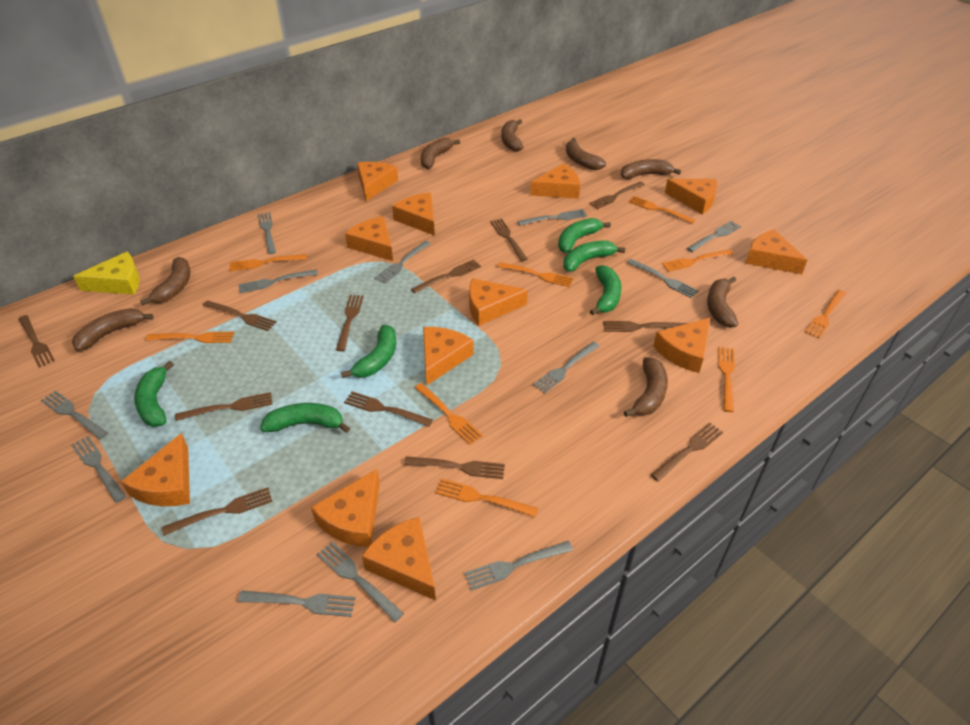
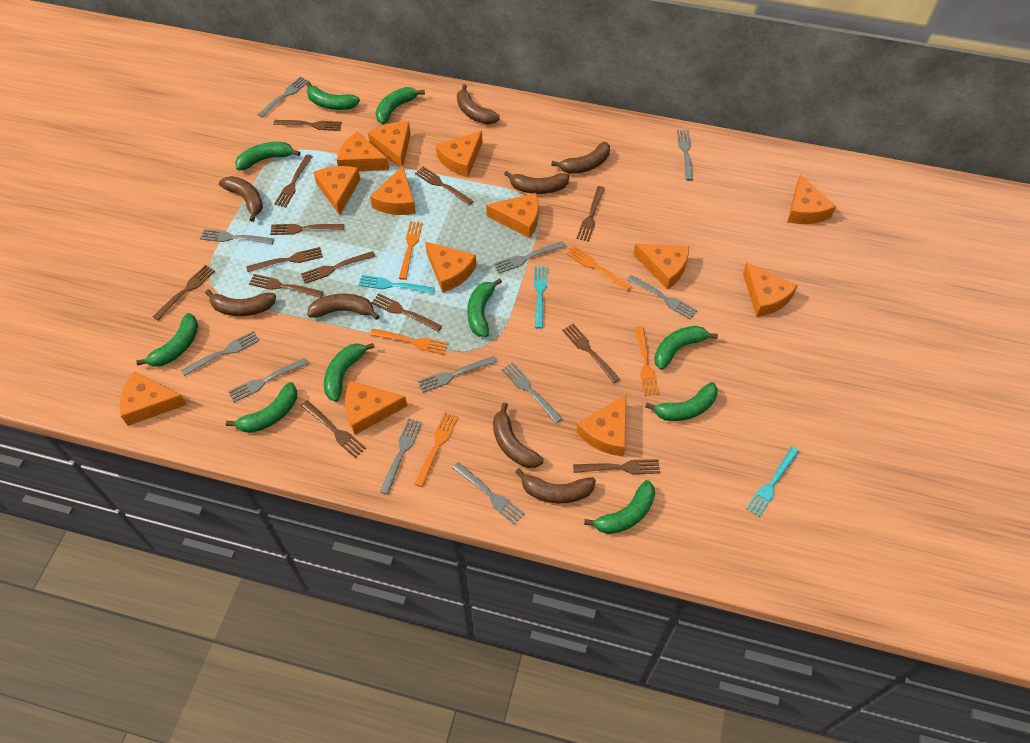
brown fork: 12 -> 13
green banana: 6 -> 10
grey fork: 12 -> 11
orange cheese: 12 -> 13
orange fork: 9 -> 5
turquoise fork: 0 -> 3
yellow cheese: 1 -> 0

